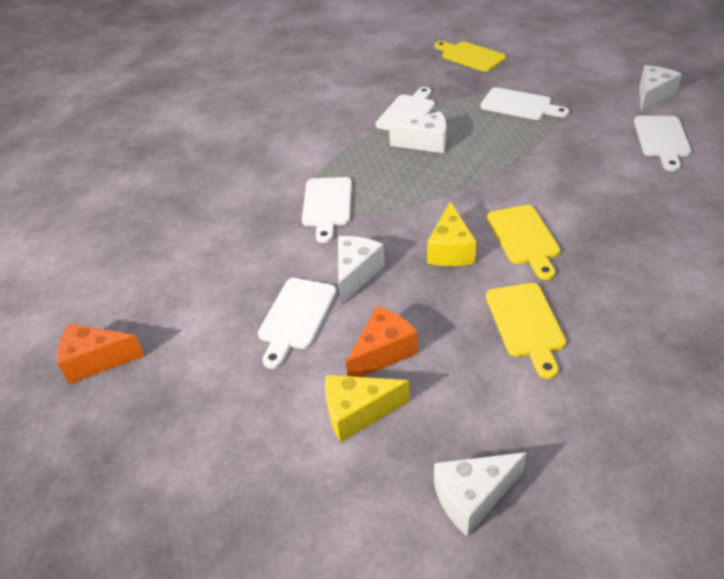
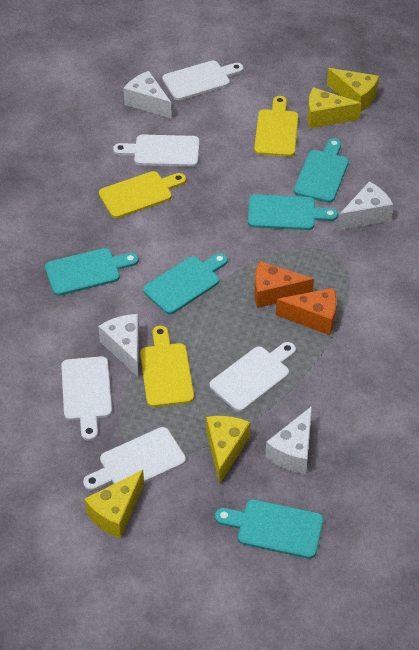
turquoise cutting board: 0 -> 5
yellow cheese: 2 -> 4

